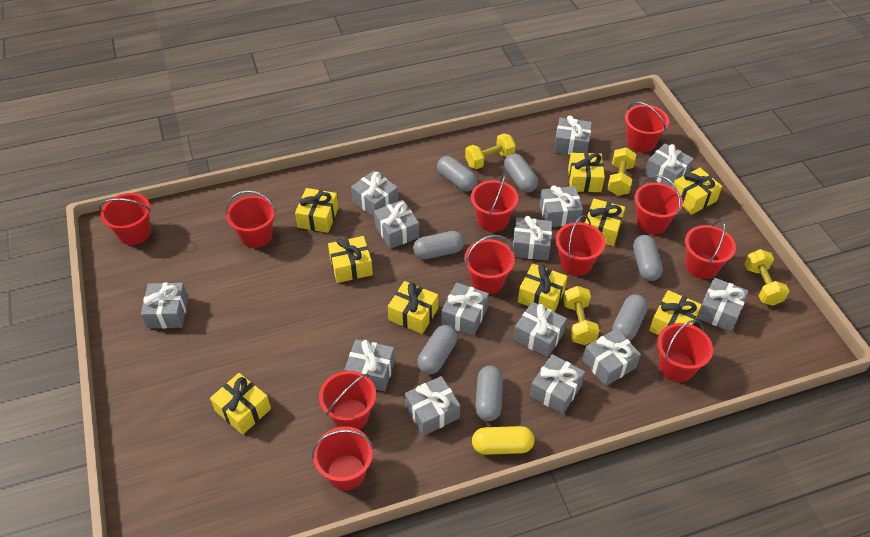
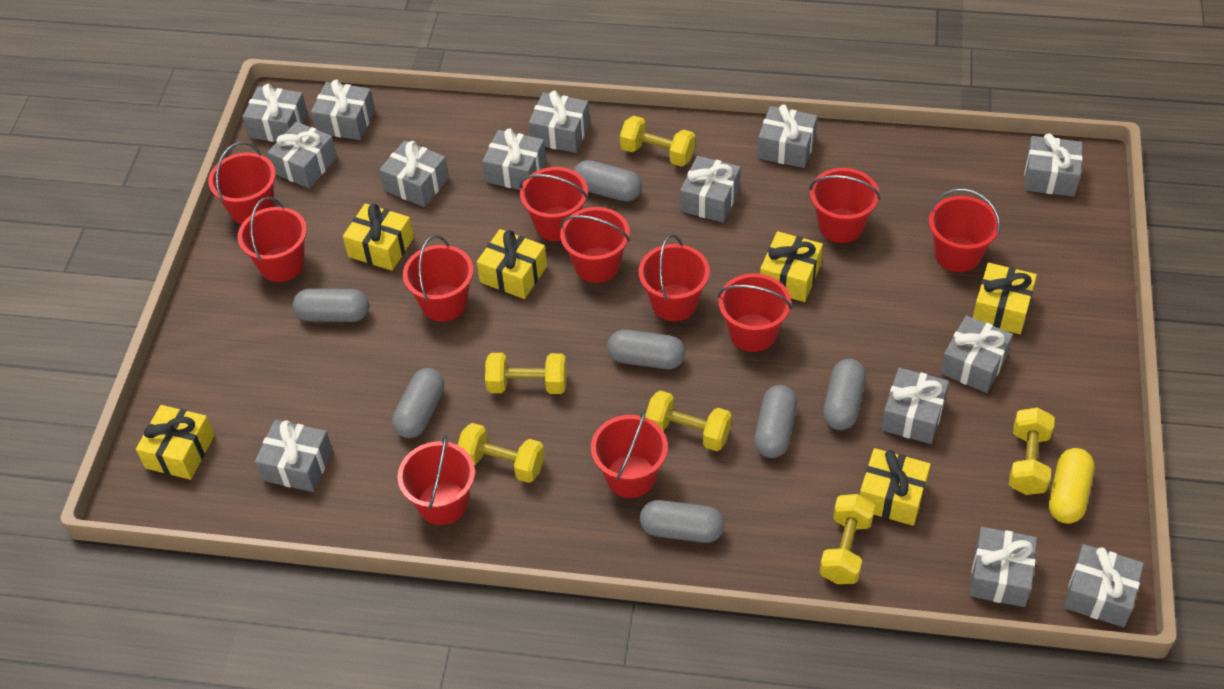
yellow dumbbell: 4 -> 6
yellow gift: 9 -> 6

